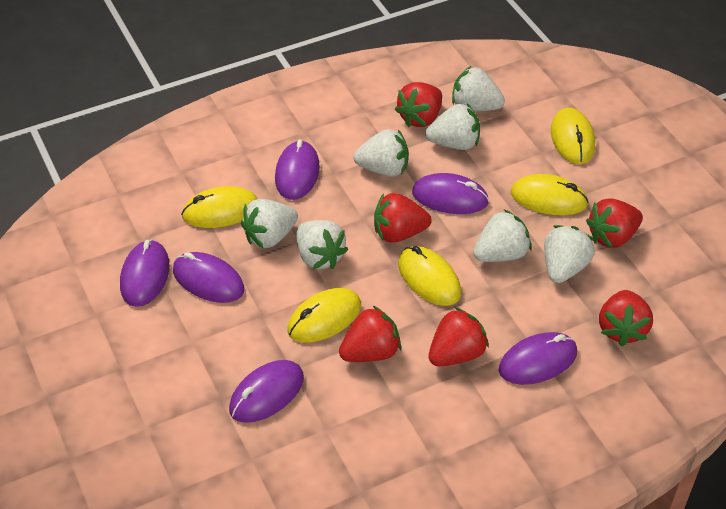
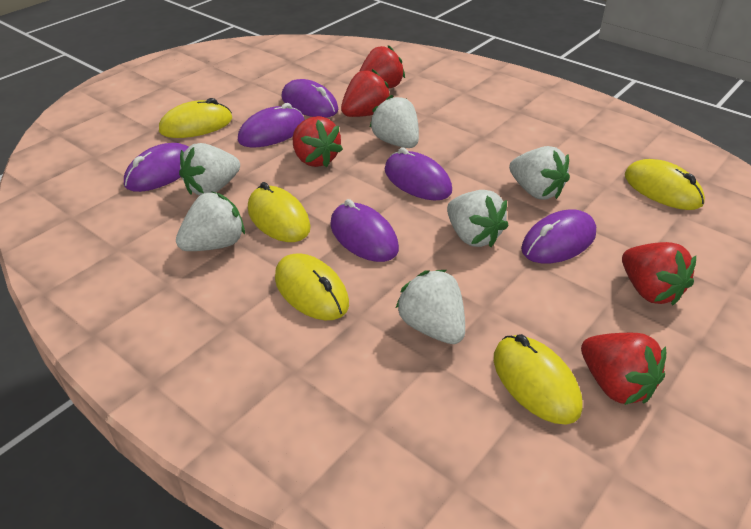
red strawberry: 6 -> 5
white strawberry: 7 -> 6

